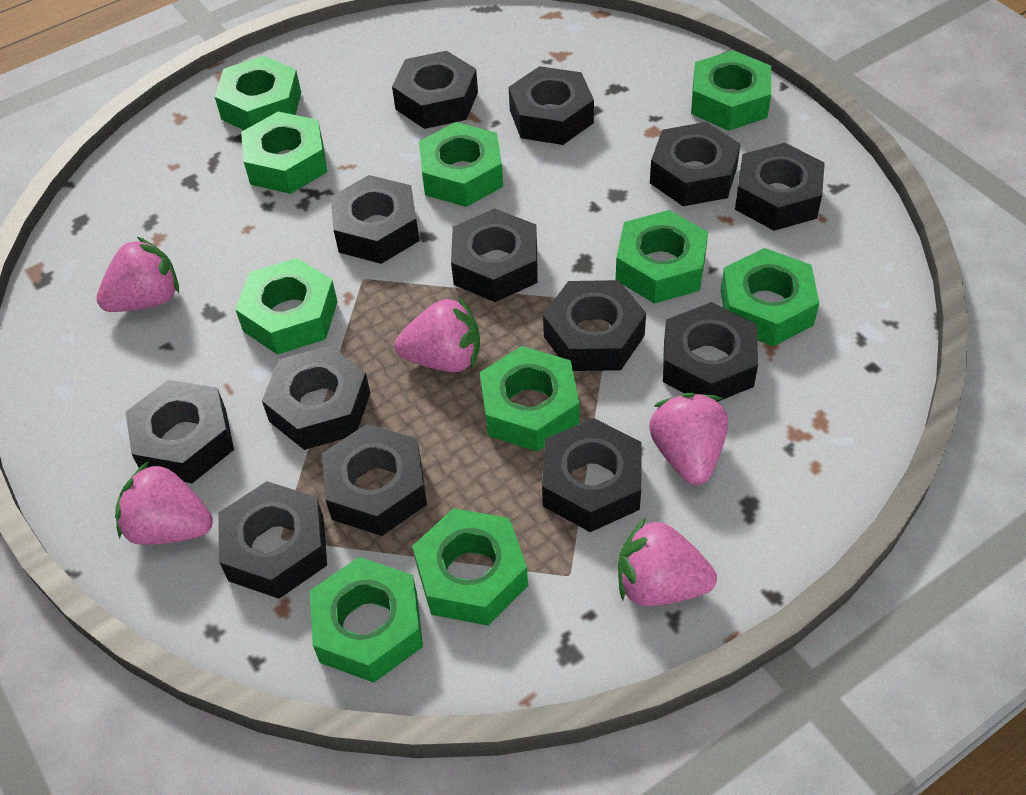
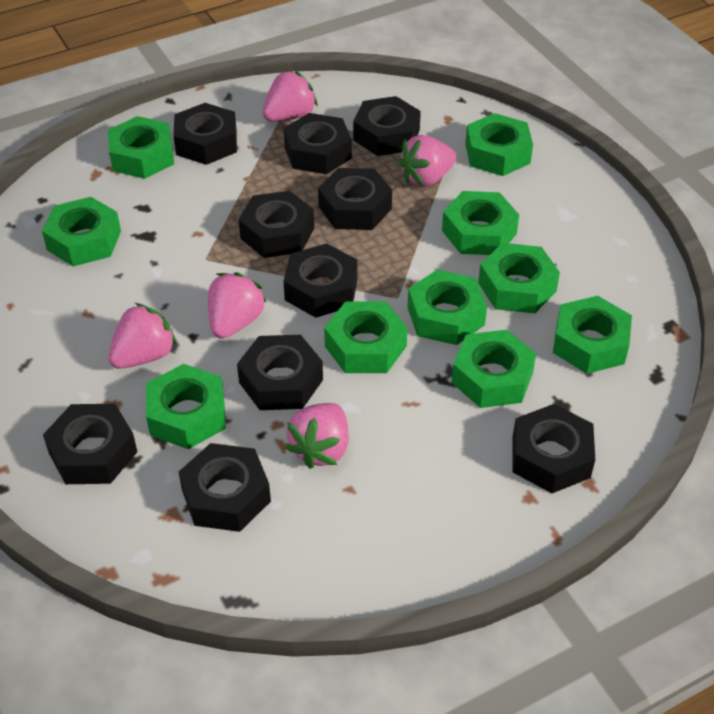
black nut: 13 -> 10

